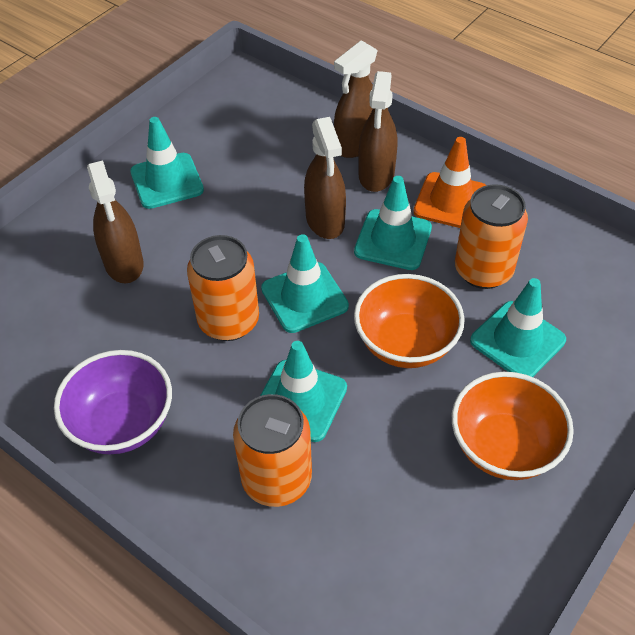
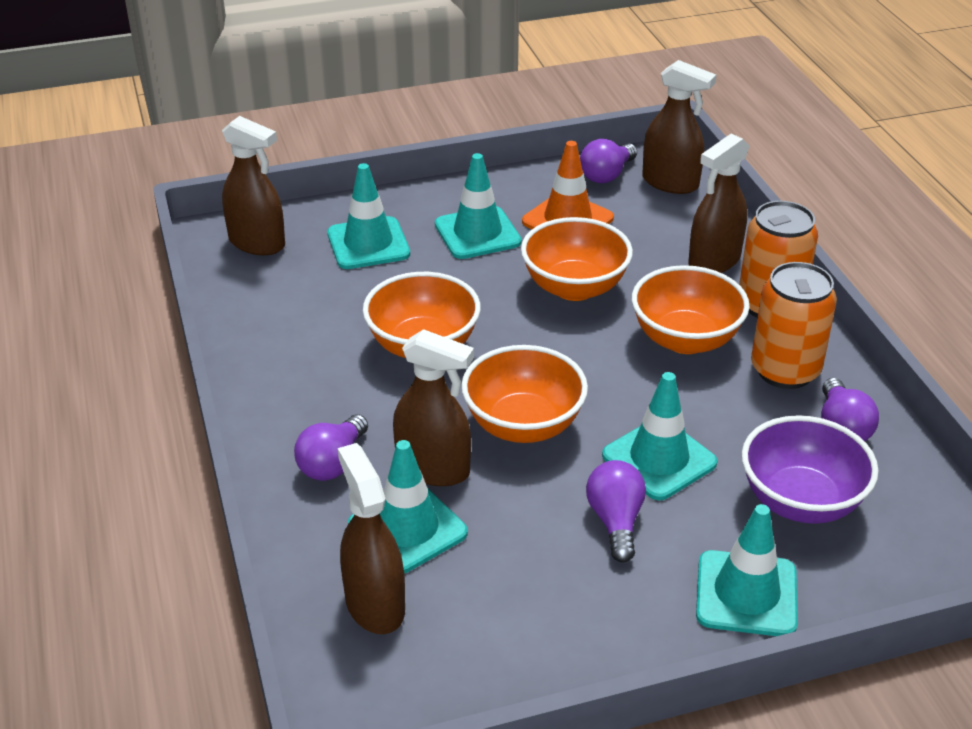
brown spray bottle: 4 -> 5
orange bowl: 2 -> 4
orange can: 3 -> 2
purple light bulb: 0 -> 4

